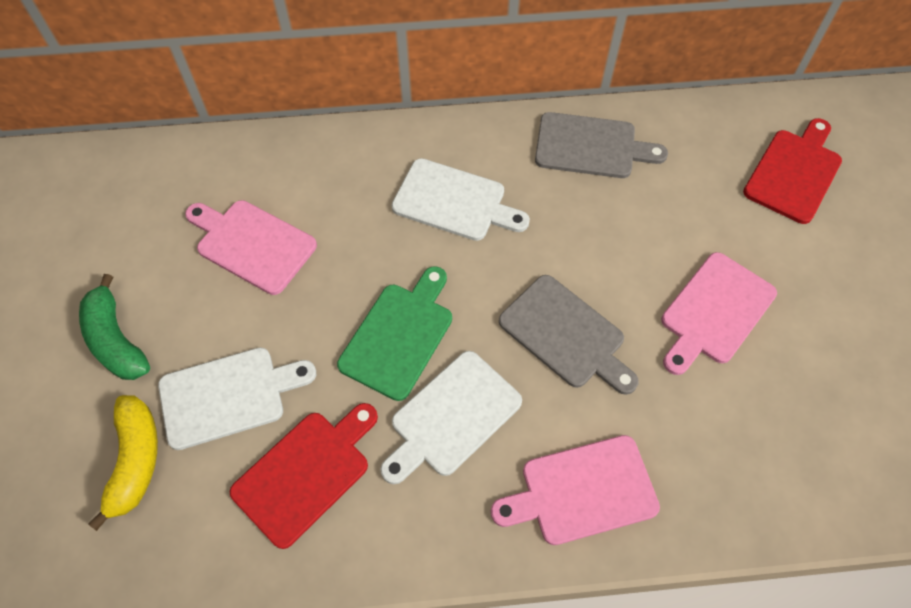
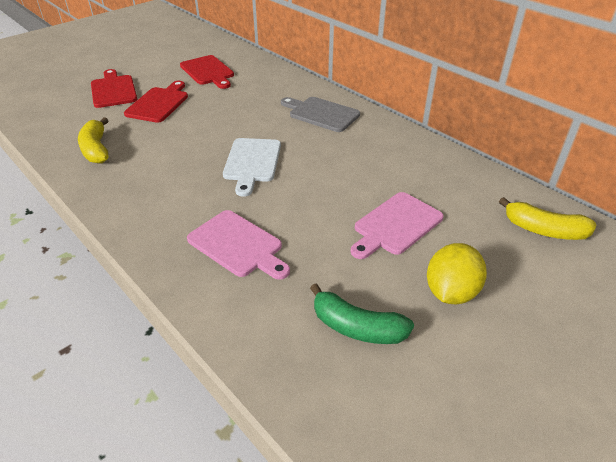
green cutting board: 1 -> 0
grey cutting board: 2 -> 1
pink cutting board: 3 -> 2
red cutting board: 2 -> 3
white cutting board: 3 -> 1
yellow banana: 1 -> 2
yellow lemon: 0 -> 1

